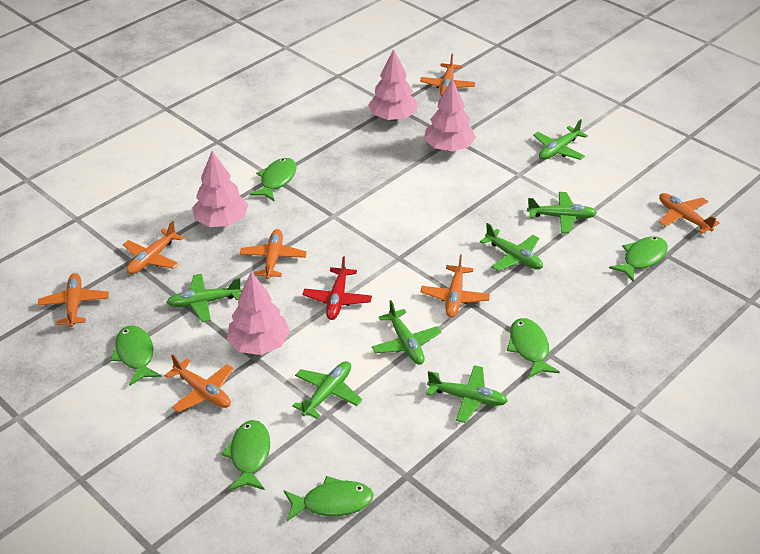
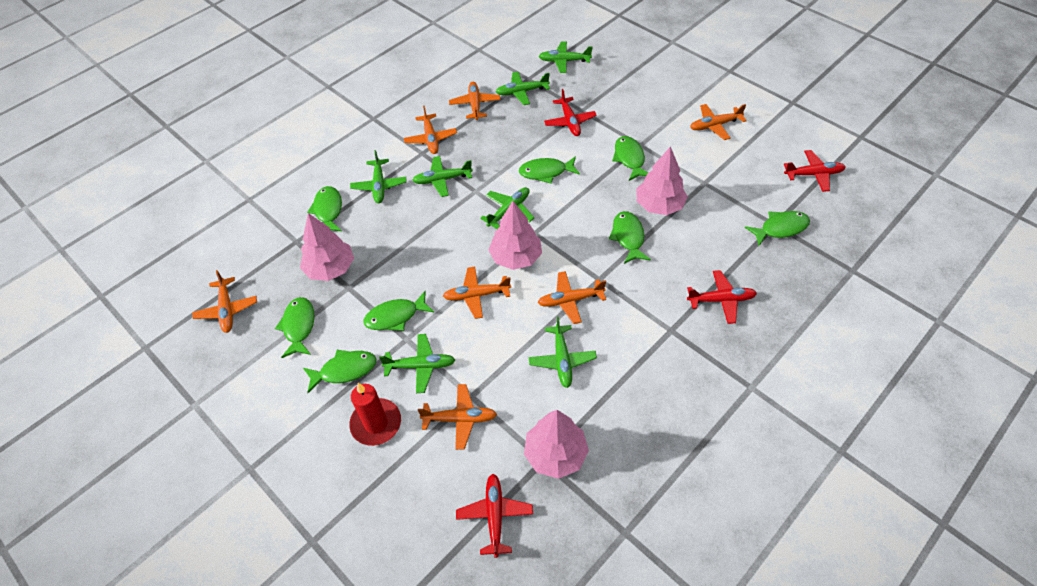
green fish: 6 -> 8
red candle: 0 -> 1
red plane: 1 -> 4

